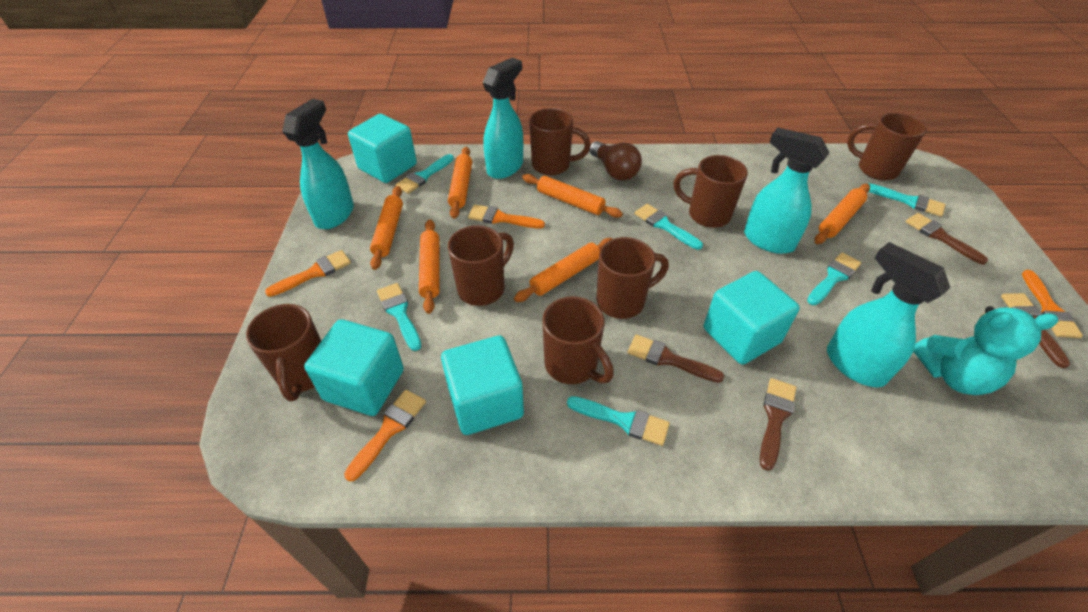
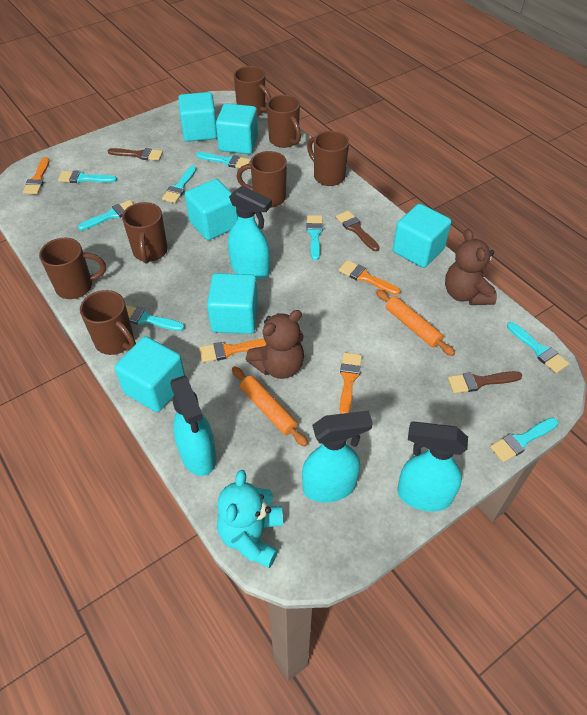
brown brush: 4 -> 3
brown light bulb: 1 -> 0
brown teddy bear: 0 -> 2
orange rolling pin: 6 -> 2
turquoise brush: 6 -> 8
turquoise cube: 4 -> 6

